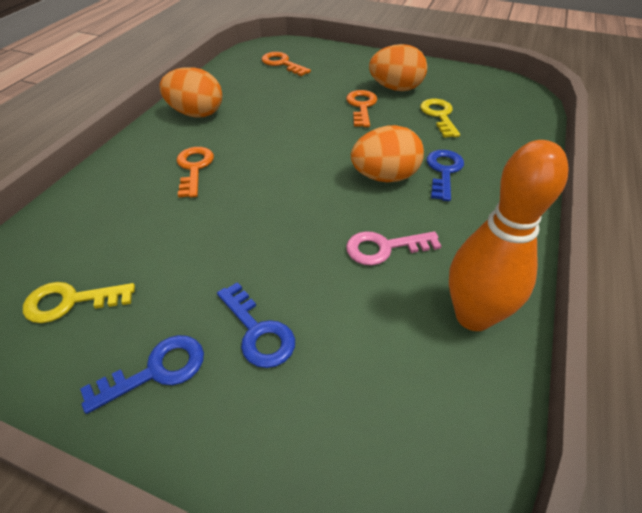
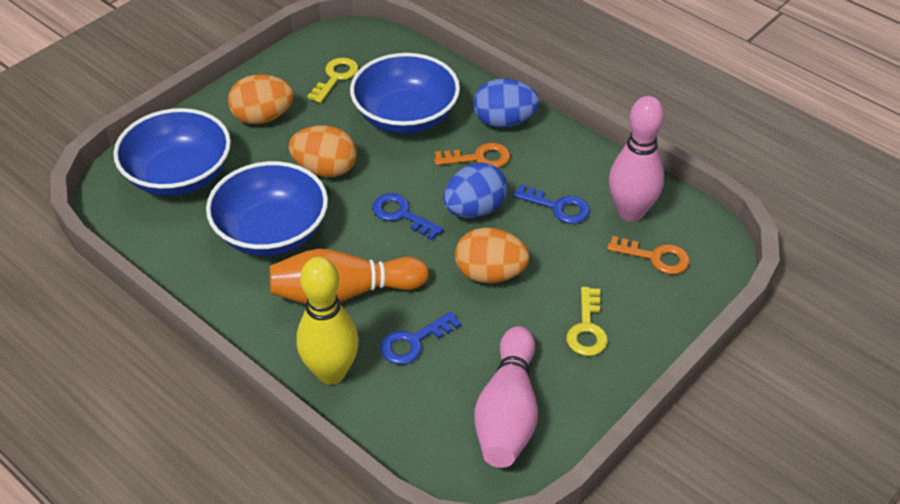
blue bowl: 0 -> 3
blue egg: 0 -> 2
orange key: 3 -> 2
pink bowling pin: 0 -> 2
pink key: 1 -> 0
yellow bowling pin: 0 -> 1

